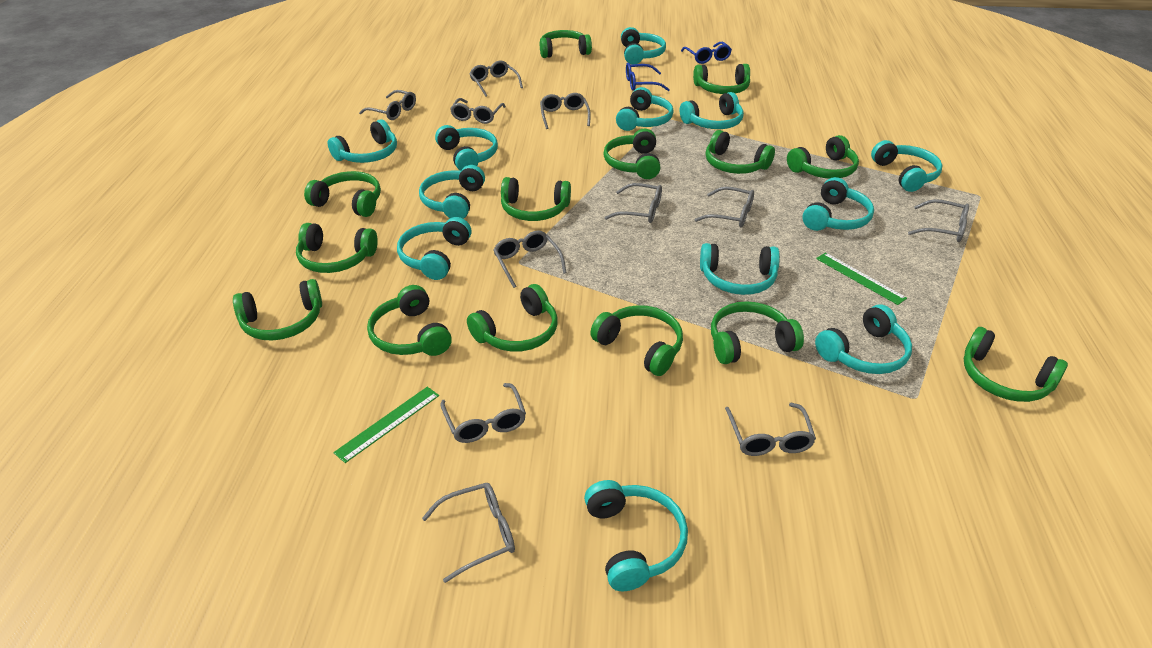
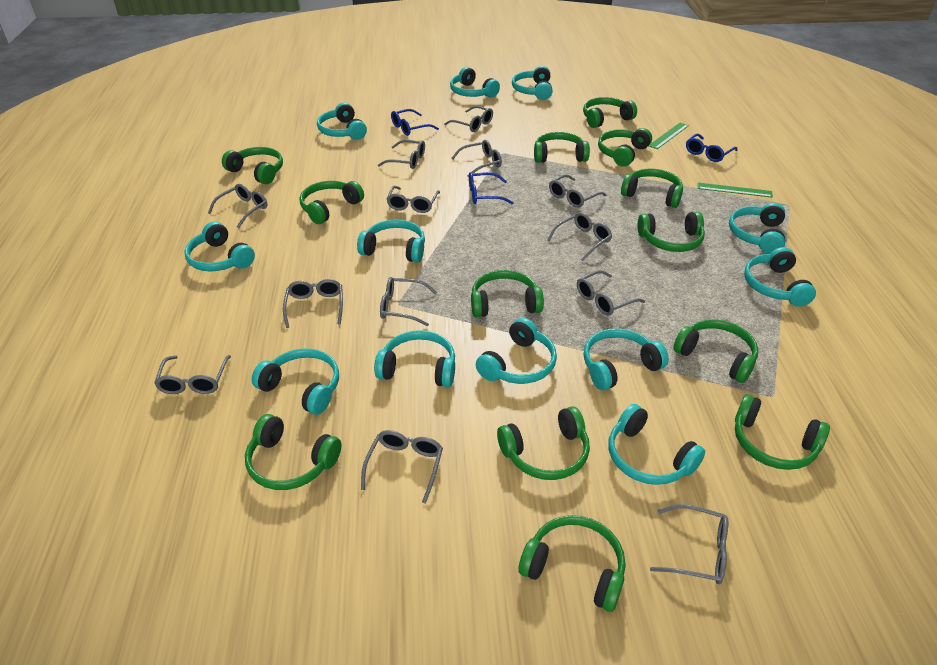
blue glasses: 2 -> 3
green headphones: 14 -> 13
grey glasses: 11 -> 13

